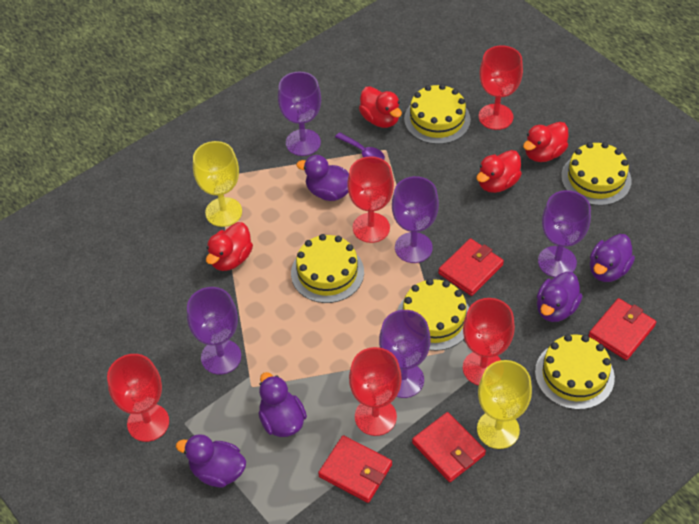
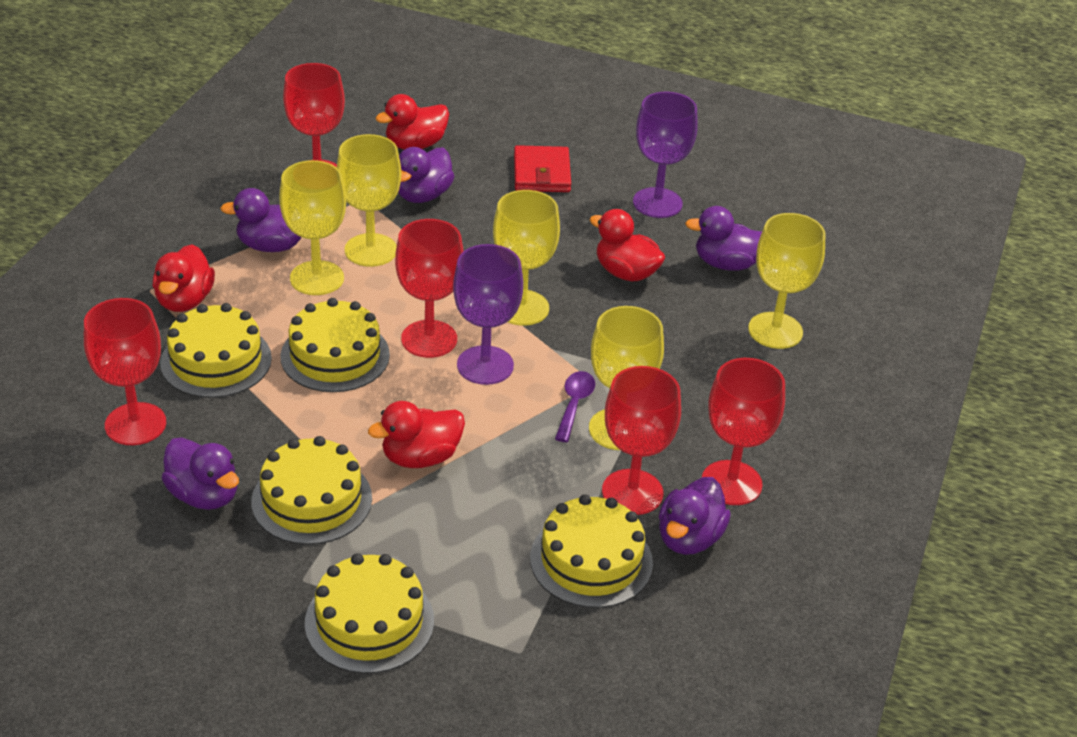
purple goblet: 5 -> 2
red wallet: 4 -> 1
yellow goblet: 2 -> 5

